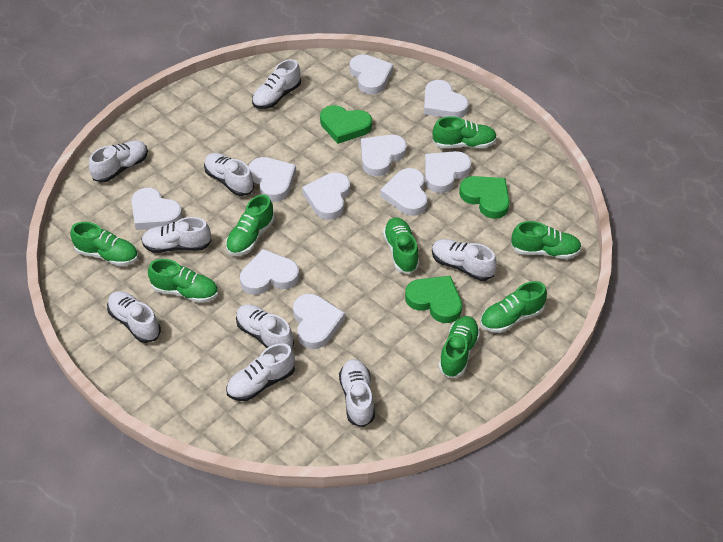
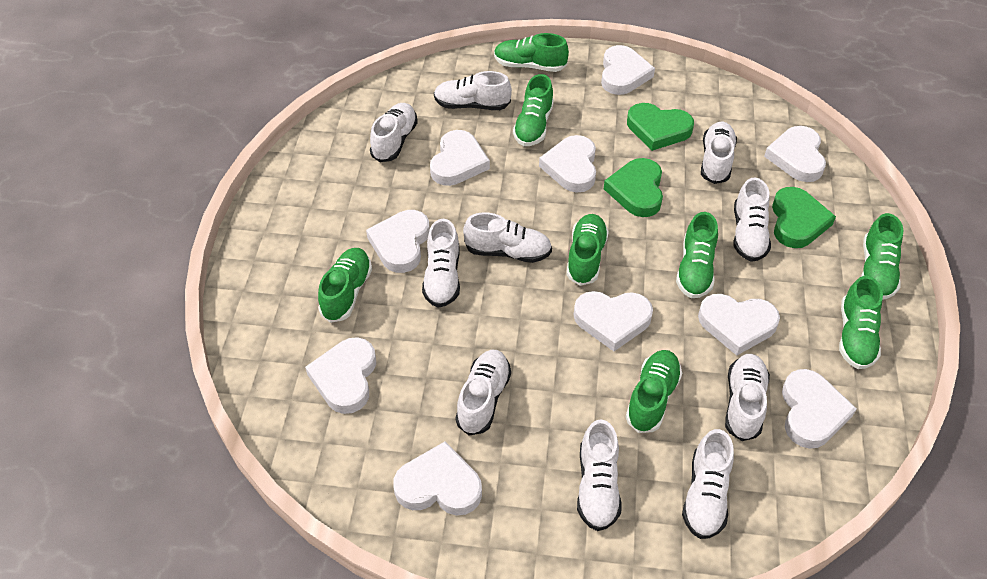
white shoe: 9 -> 10

